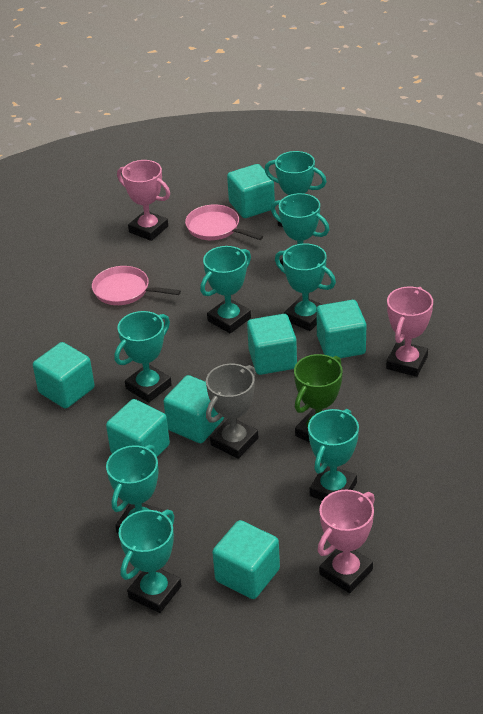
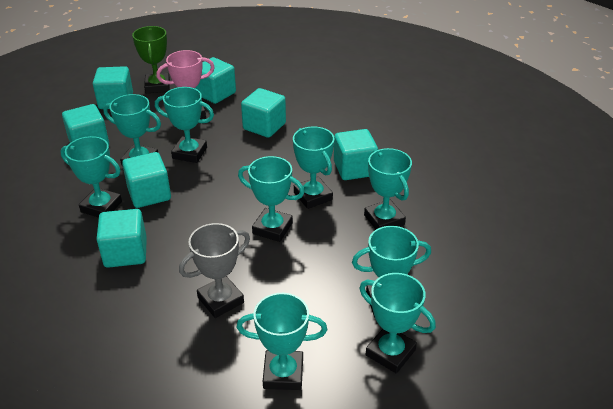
pink pan: 2 -> 0
pink trophy: 3 -> 1
turquoise trophy: 8 -> 9

